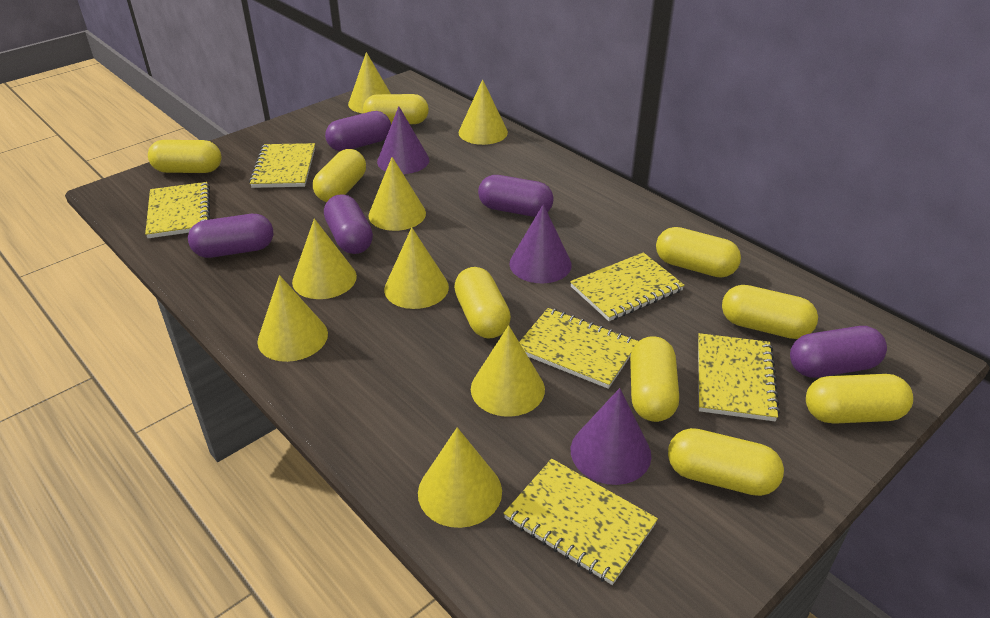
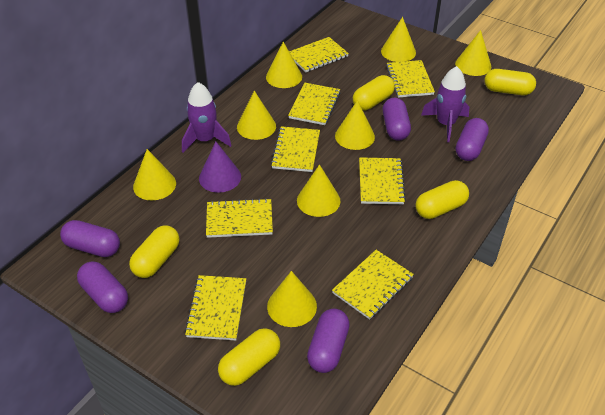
purple cone: 3 -> 1
purple rocket: 0 -> 2
yellow capsule: 9 -> 5
yellow notebook: 6 -> 8

